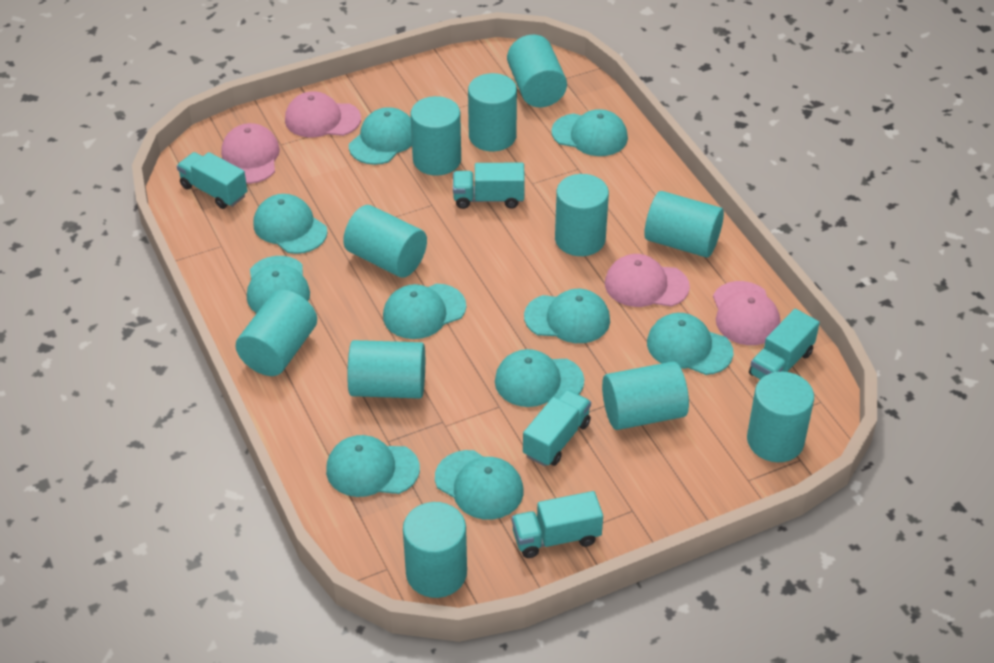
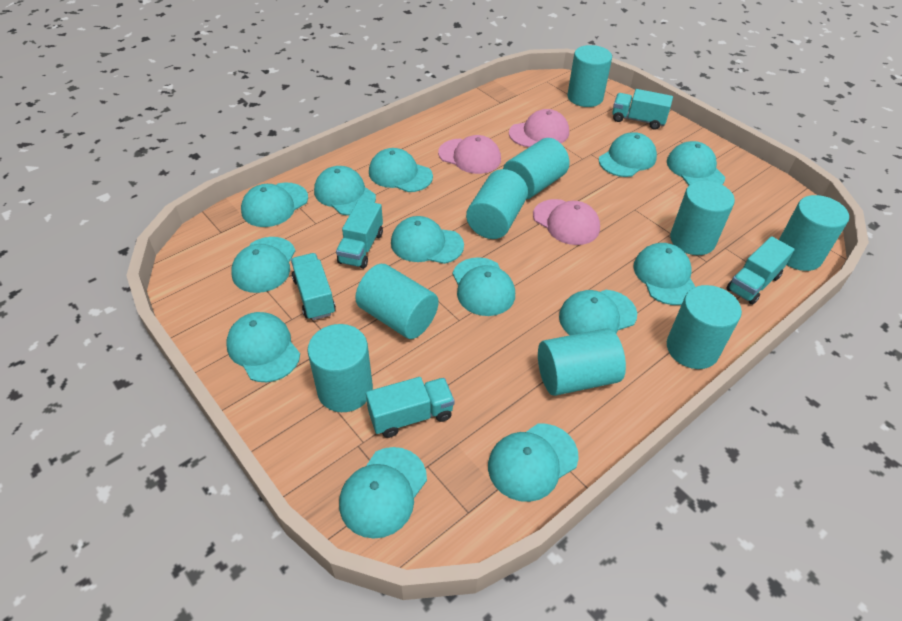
pink cap: 4 -> 3
turquoise cap: 10 -> 13
turquoise cylinder: 11 -> 9

